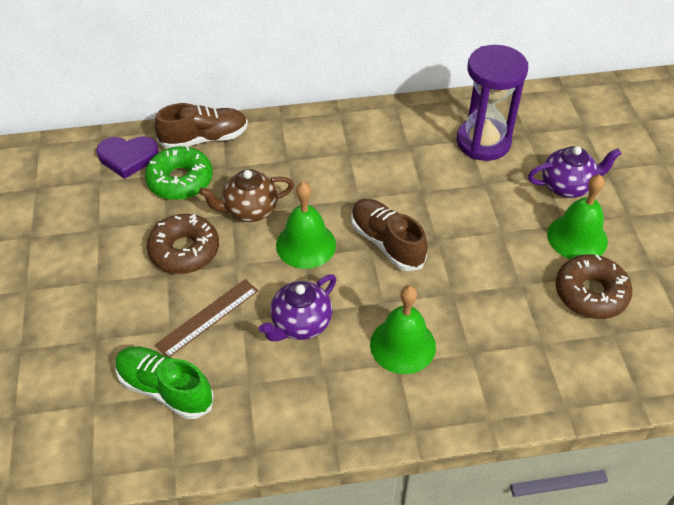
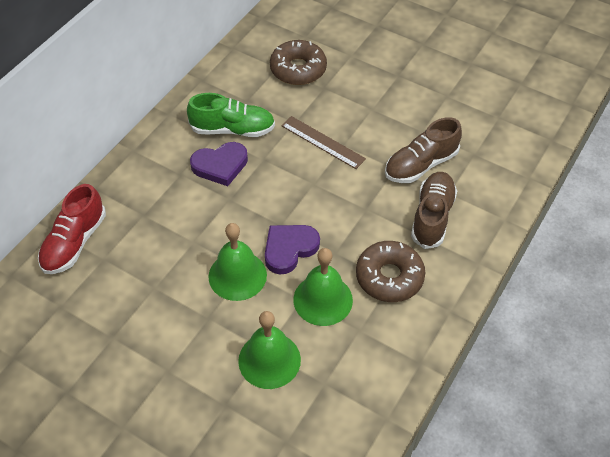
brown teapot: 1 -> 0
green donut: 1 -> 0
purple heart: 1 -> 2
purple hourglass: 1 -> 0
purple teapot: 2 -> 0
red shoe: 0 -> 1

